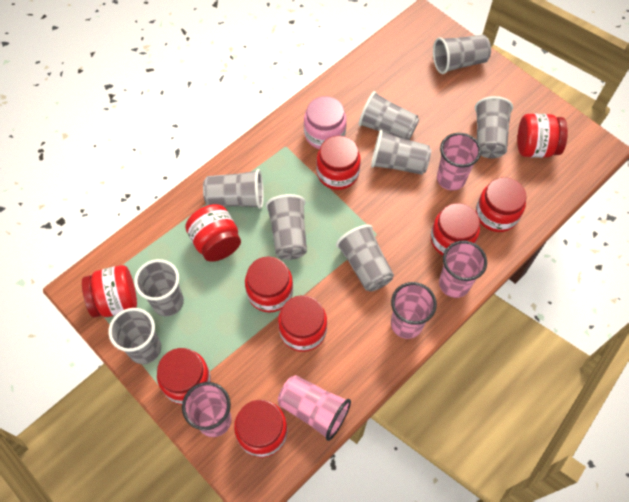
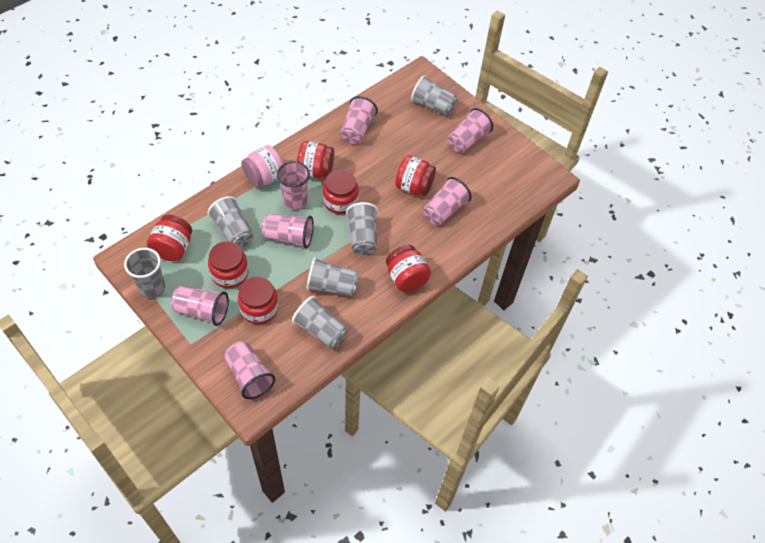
grey cup: 9 -> 6
pink cup: 5 -> 7
red jar: 10 -> 7

